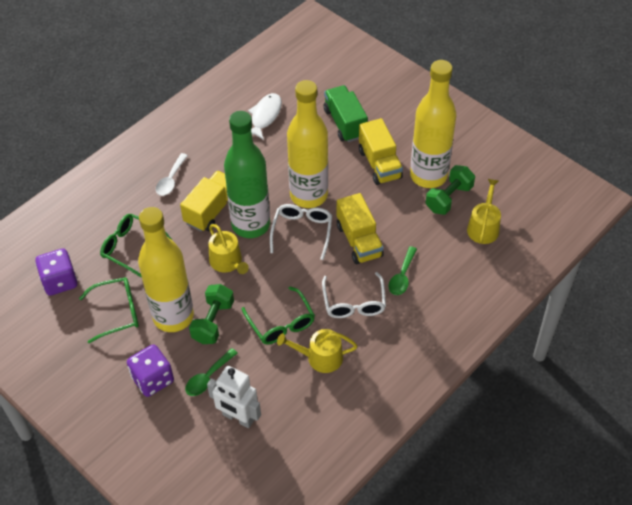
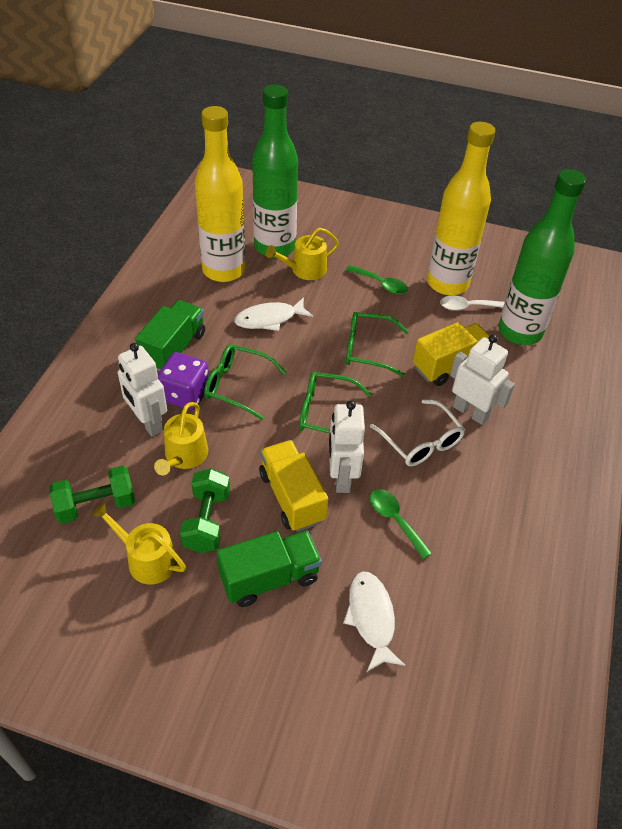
green bottle: 1 -> 2
green truck: 1 -> 2
purple dice: 2 -> 1
white fish: 1 -> 2
white glasses: 2 -> 1
white robot: 1 -> 3
yellow bottle: 3 -> 2
yellow truck: 3 -> 2

